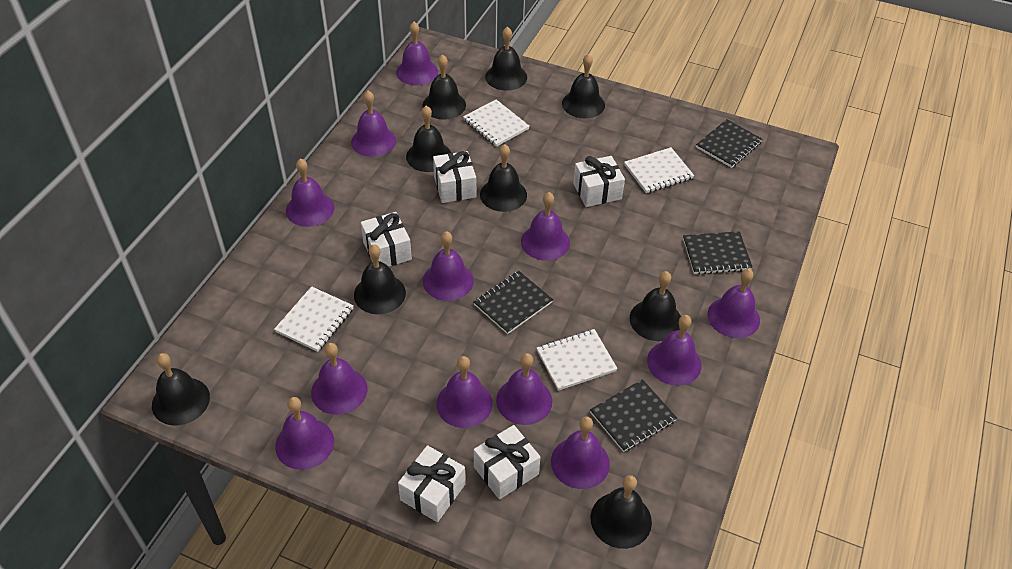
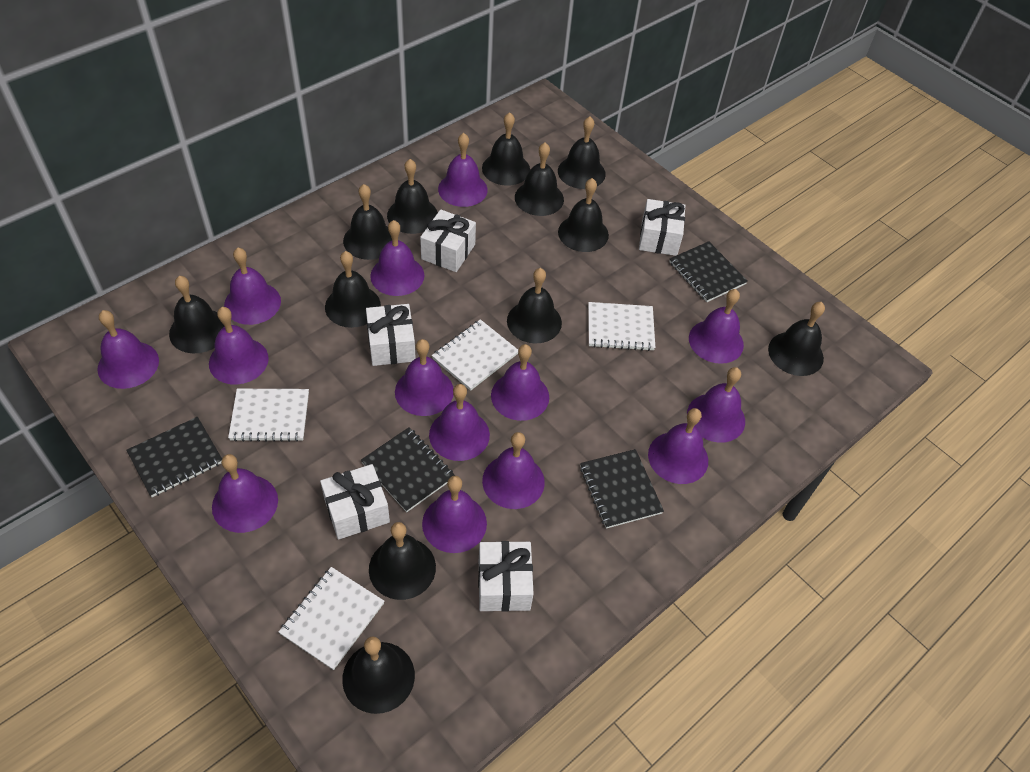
black bell: 9 -> 12
purple bell: 12 -> 14

